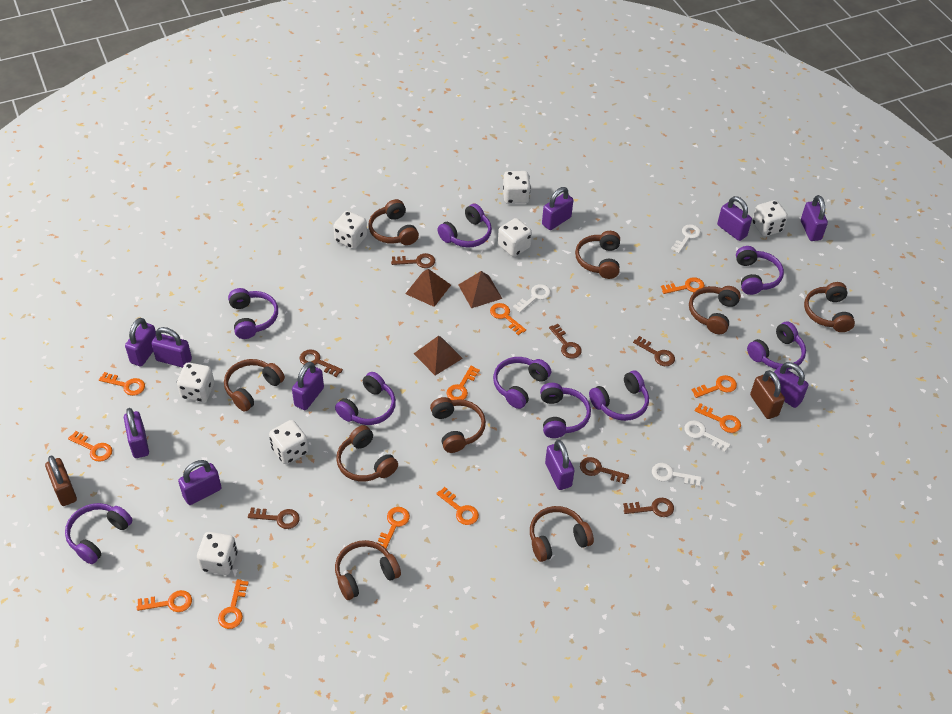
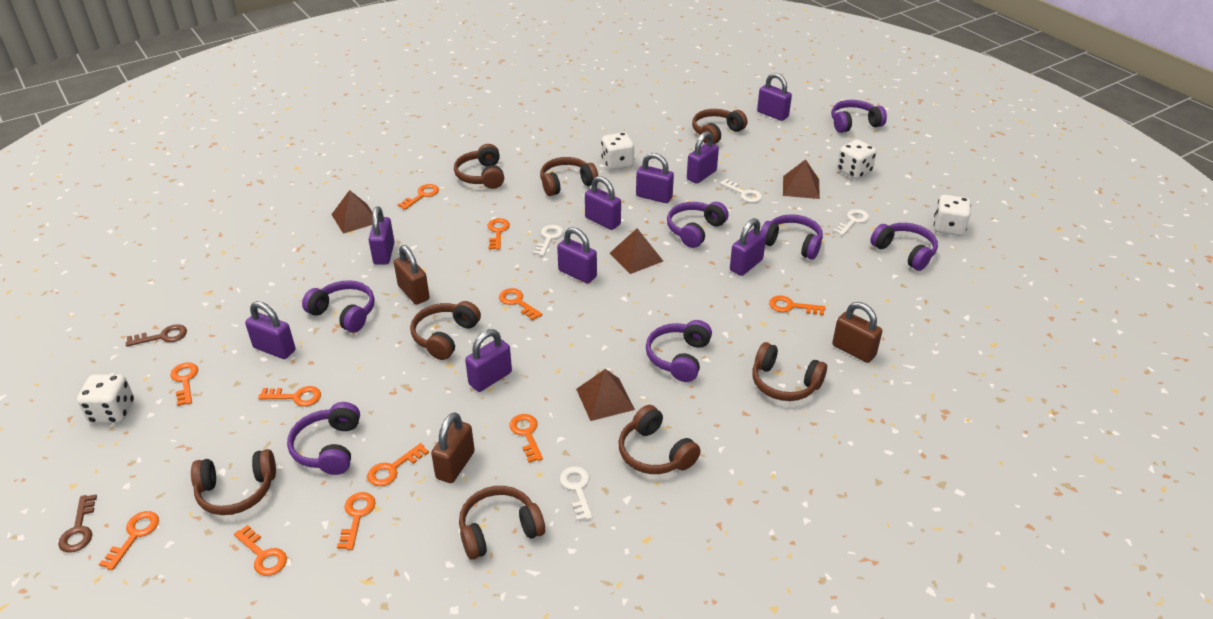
brown headphones: 9 -> 8
brown key: 7 -> 2
brown padlock: 2 -> 3
brown pyramid: 3 -> 4
purple headphones: 9 -> 7
purple padlock: 10 -> 9
white dice: 7 -> 4

